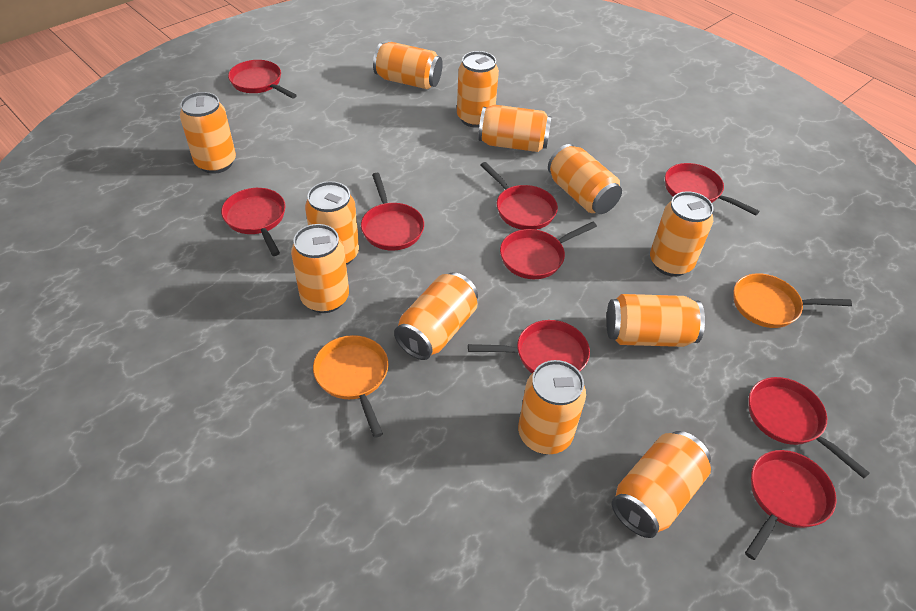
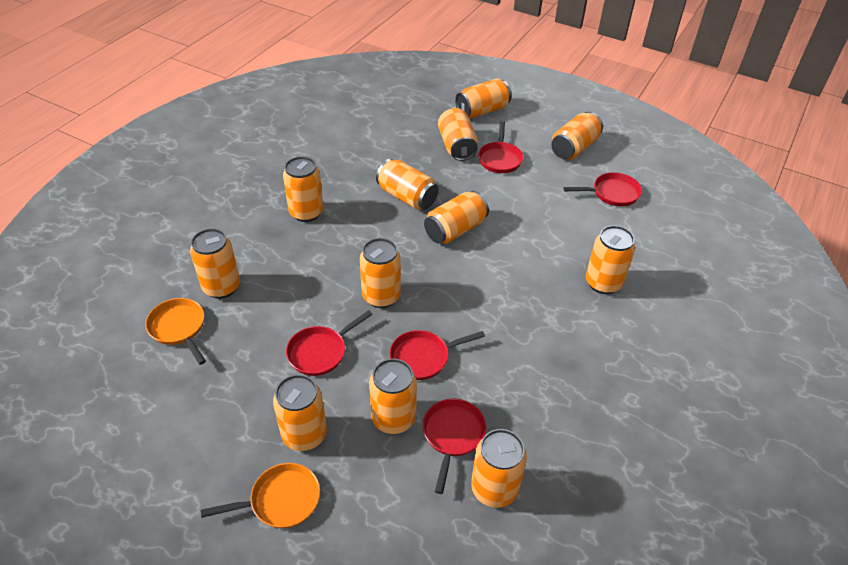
red pan: 9 -> 5

